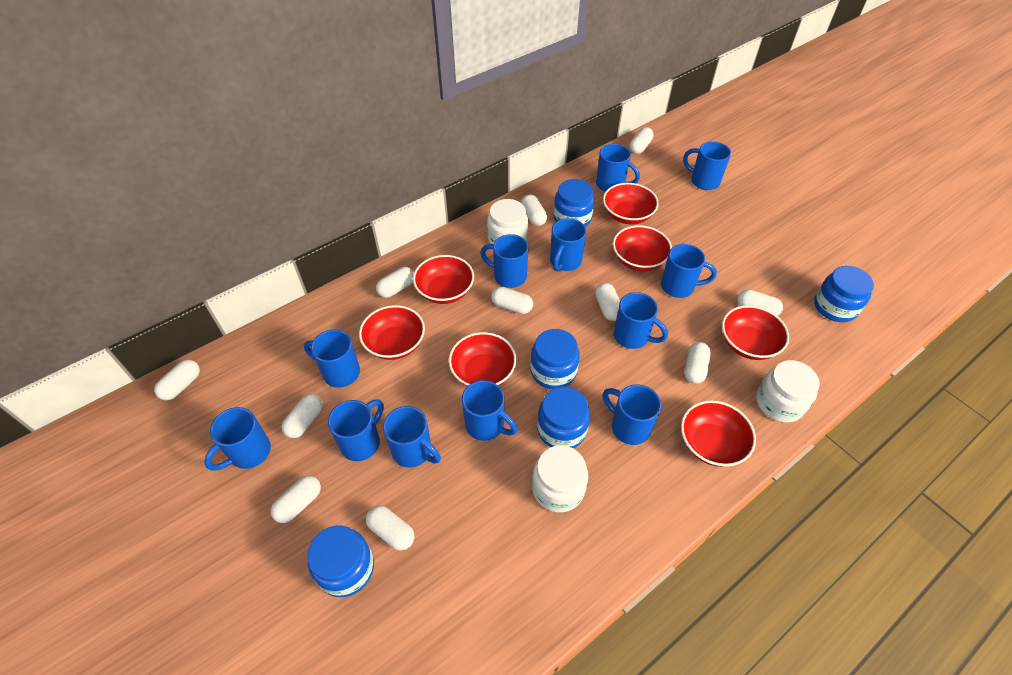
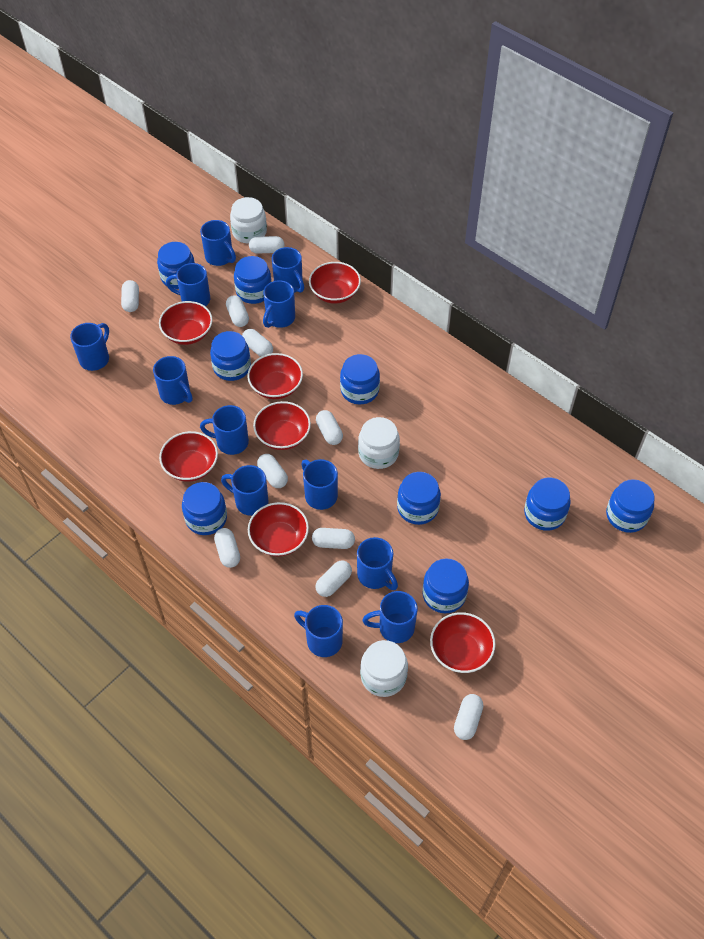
blue jar: 5 -> 9
white capsule: 11 -> 10

